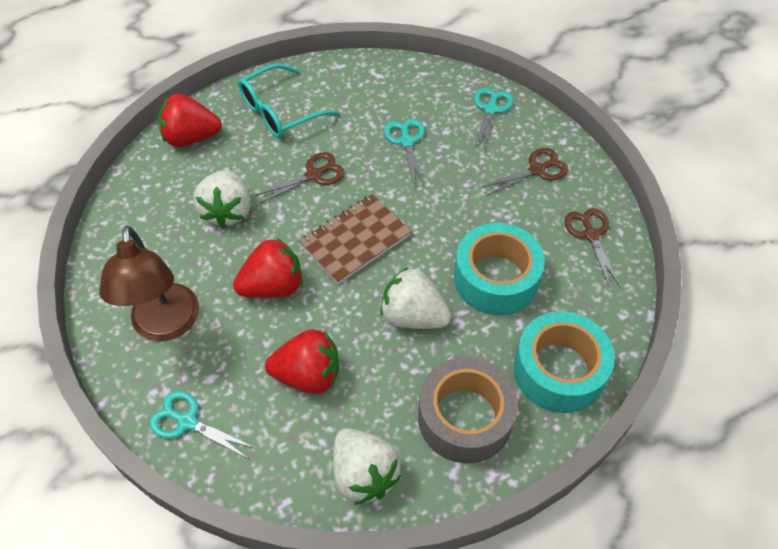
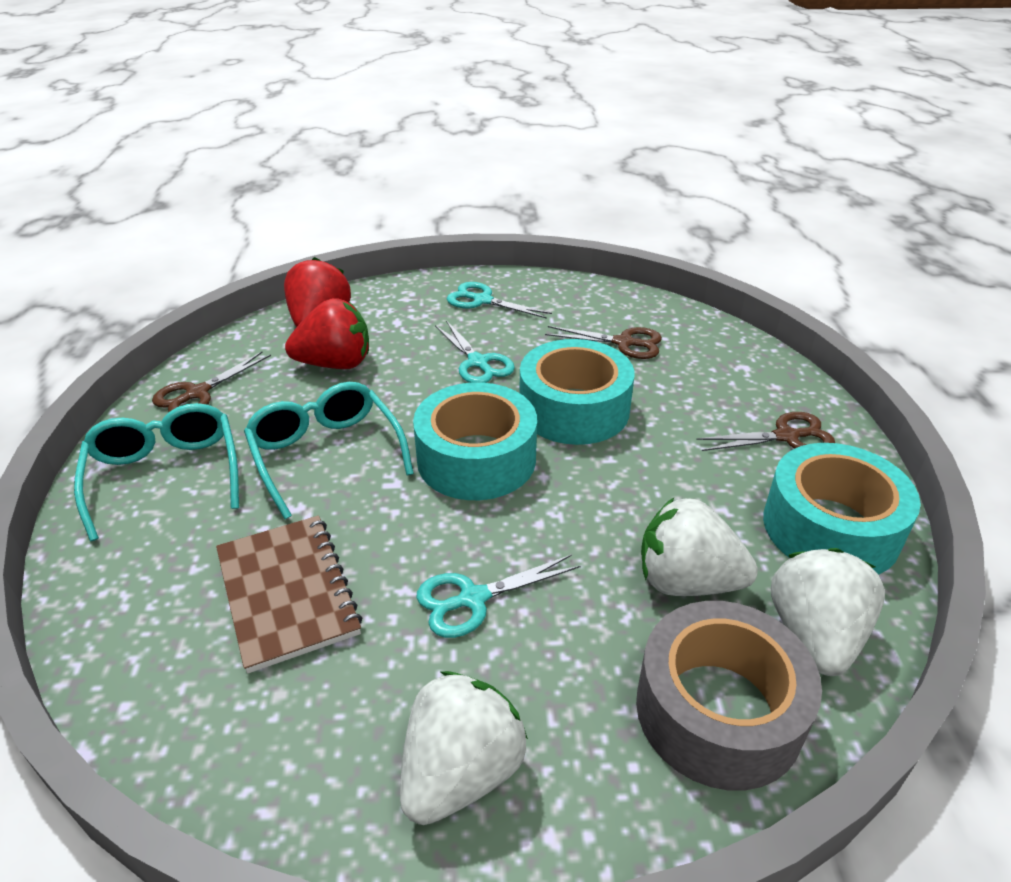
brown lamp: 1 -> 0
red strawberry: 3 -> 2
turquoise glasses: 1 -> 2
turquoise tape: 2 -> 3

